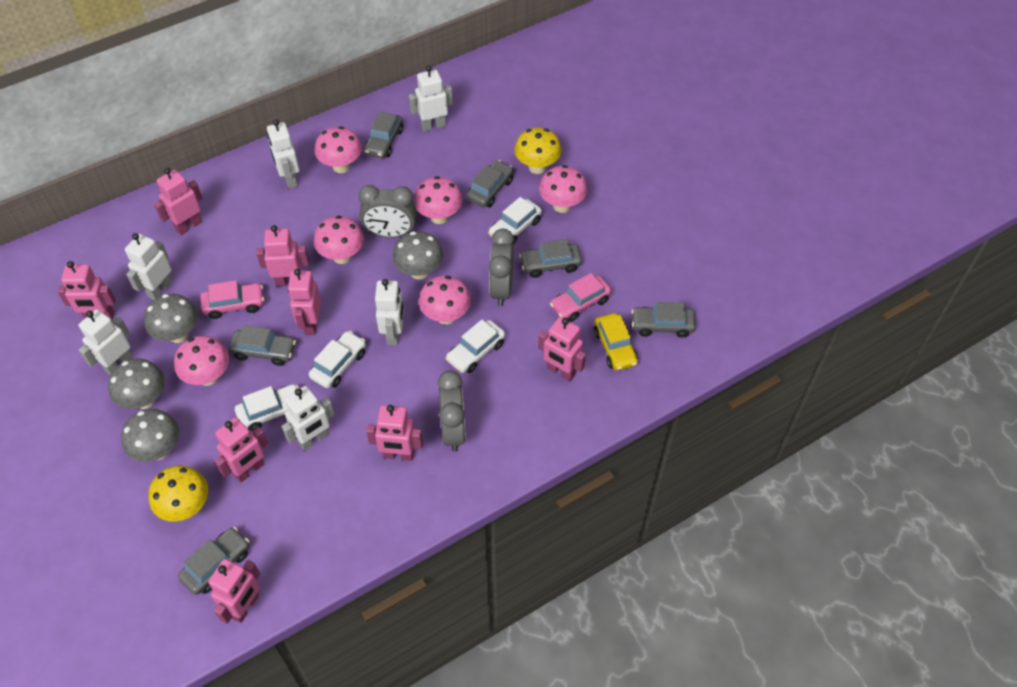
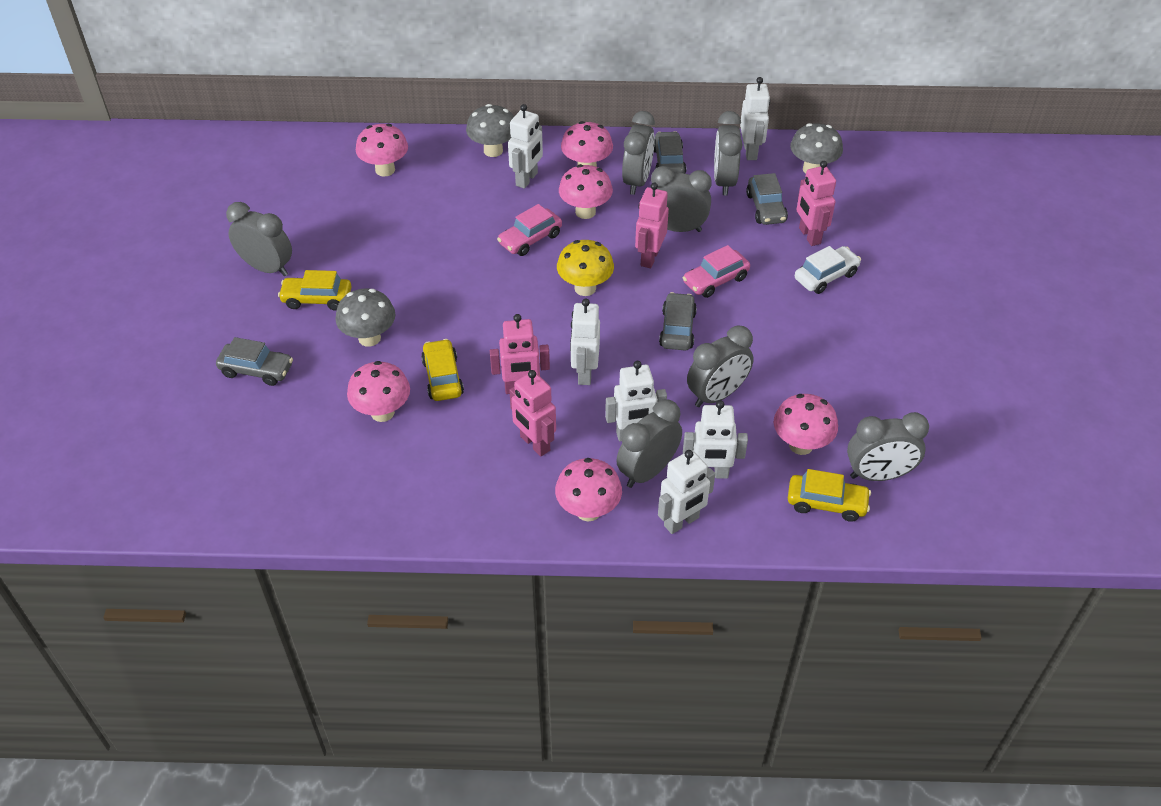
grey car: 6 -> 4
grey clock: 3 -> 7
grey mushroom: 4 -> 3
pink robot: 8 -> 4
white car: 4 -> 1
yellow car: 1 -> 3
yellow mushroom: 2 -> 1

